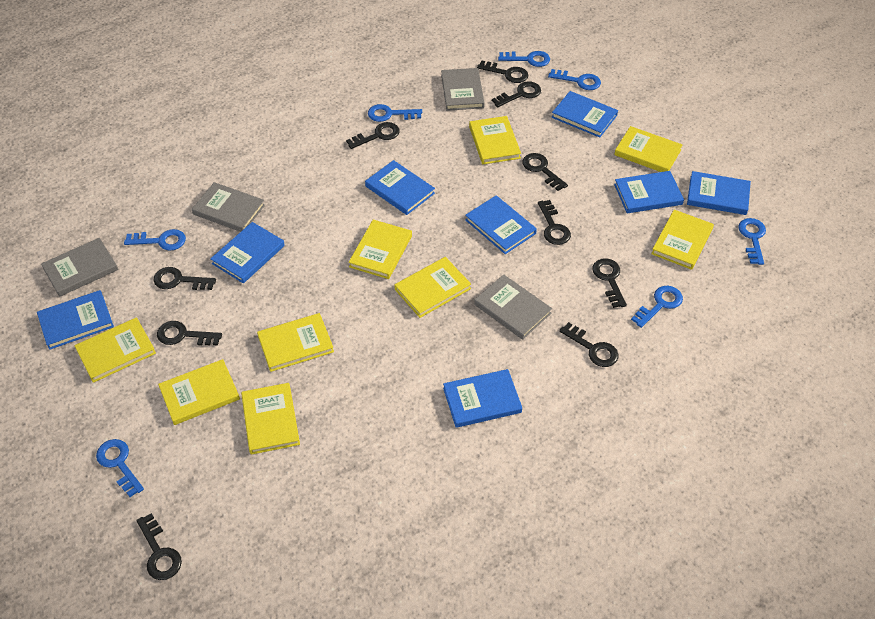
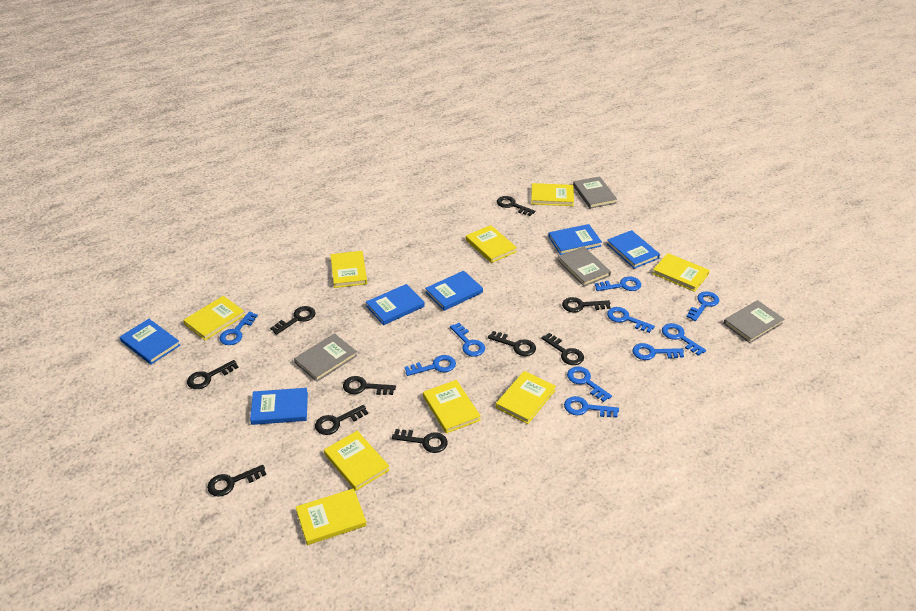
blue book: 8 -> 6
blue key: 7 -> 10

